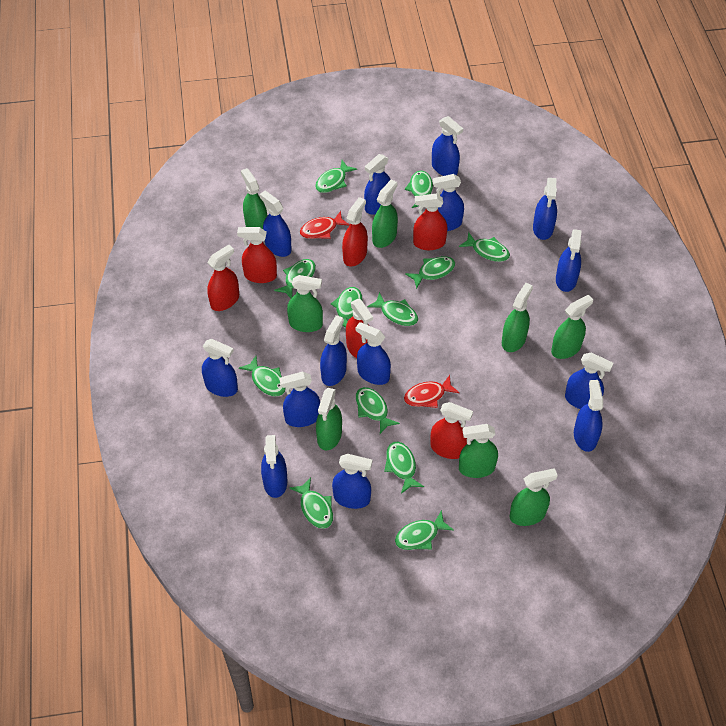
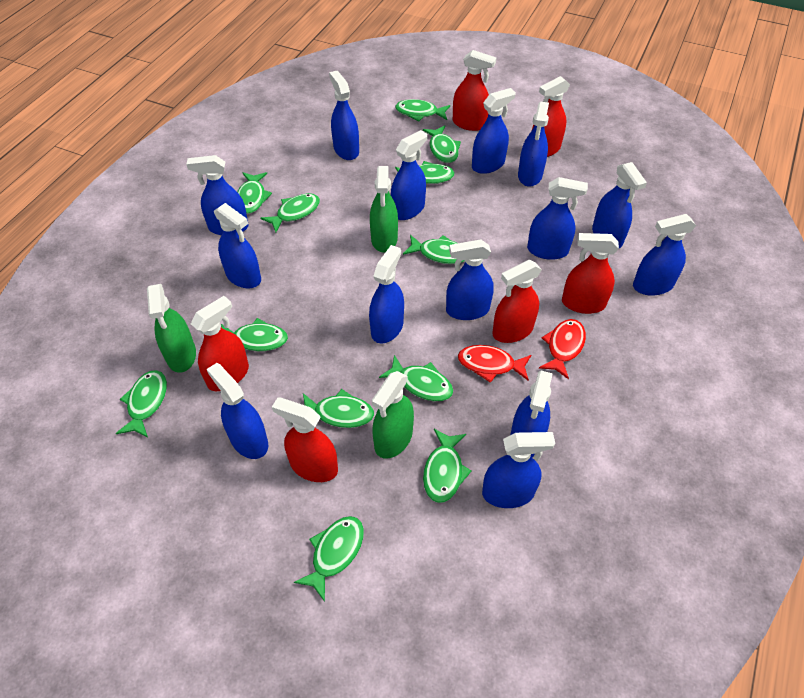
green spray bottle: 8 -> 3

